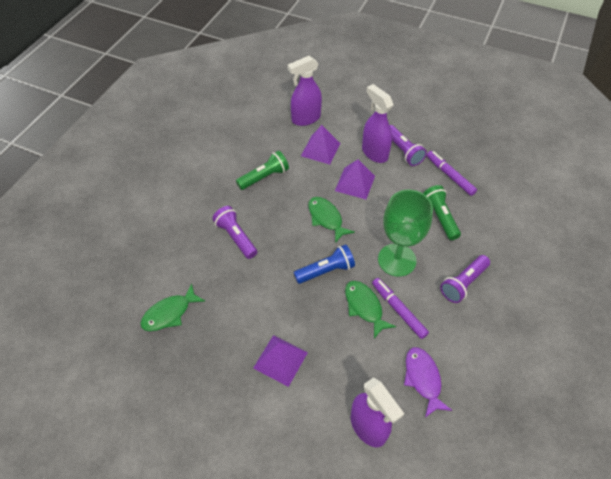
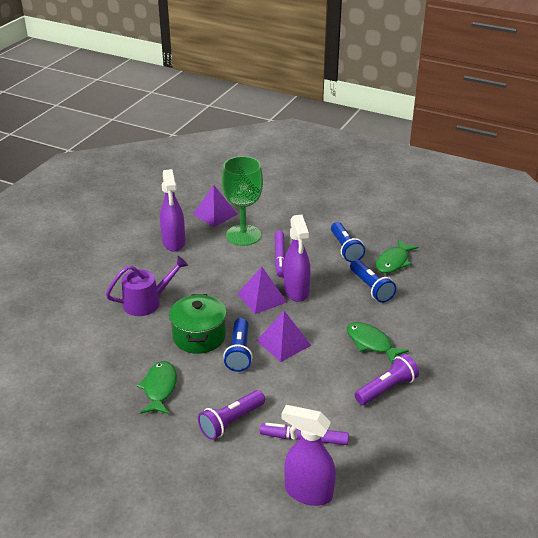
blue flashlight: 1 -> 3
green flashlight: 2 -> 0
green pot: 0 -> 1
purple fish: 1 -> 0
purple flashlight: 3 -> 2
purple watering can: 0 -> 1

